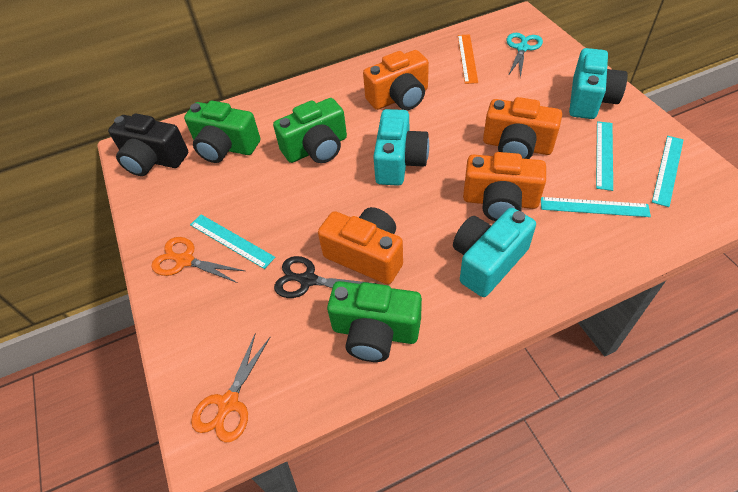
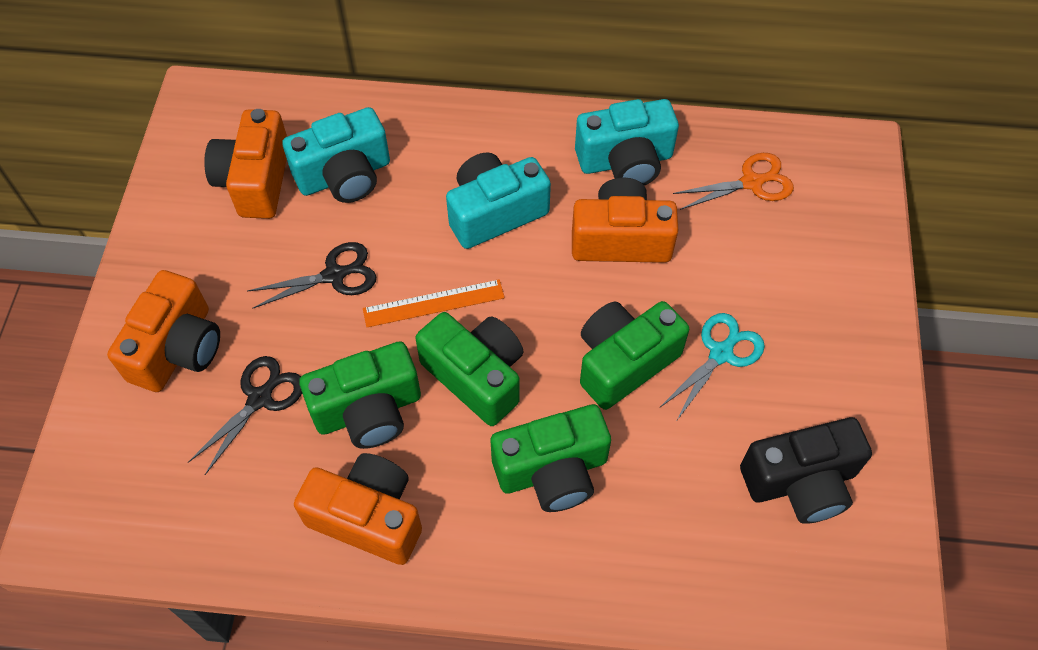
black scissors: 1 -> 2
green camera: 3 -> 4
orange scissors: 2 -> 1
turquoise ruler: 4 -> 0

